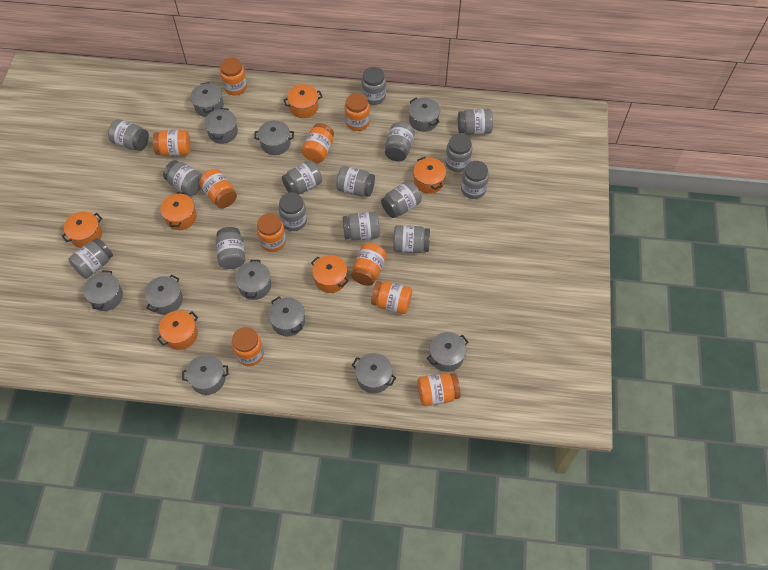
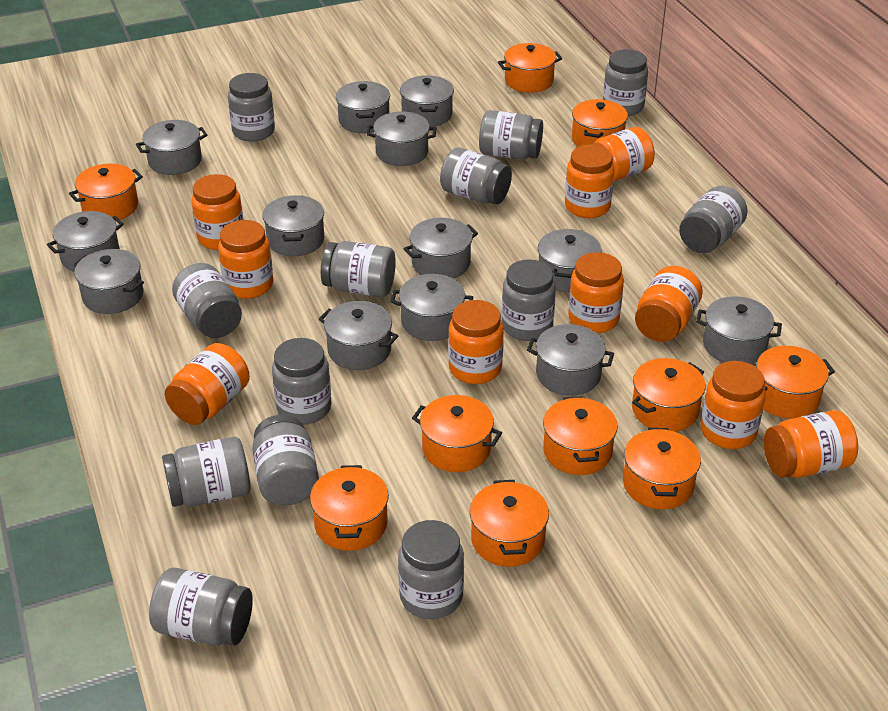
grey jar: 15 -> 13
grey pot: 11 -> 13
orange pot: 6 -> 10

